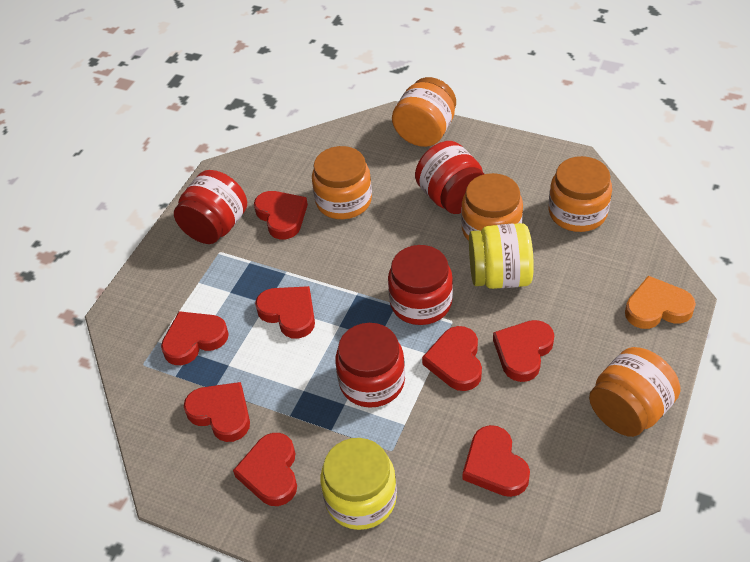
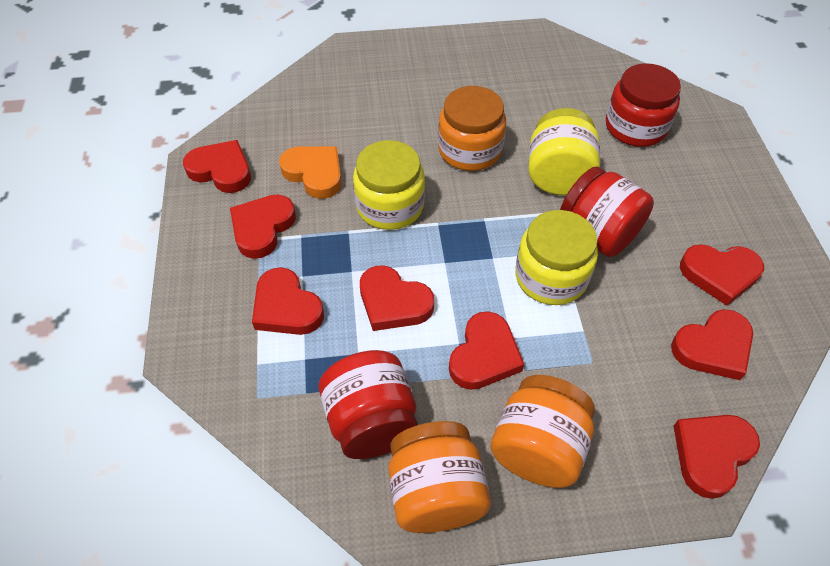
orange jar: 5 -> 3
red jar: 4 -> 3
yellow jar: 2 -> 3

